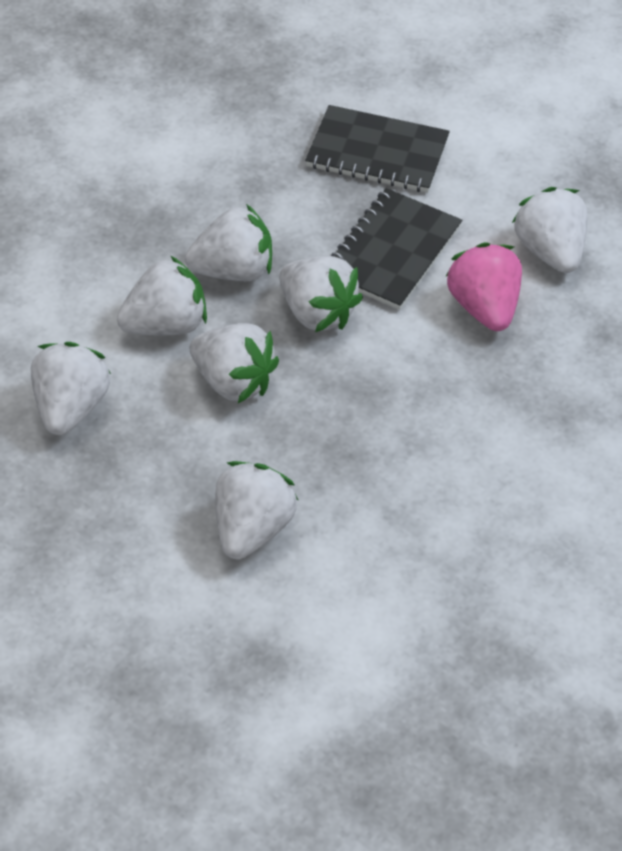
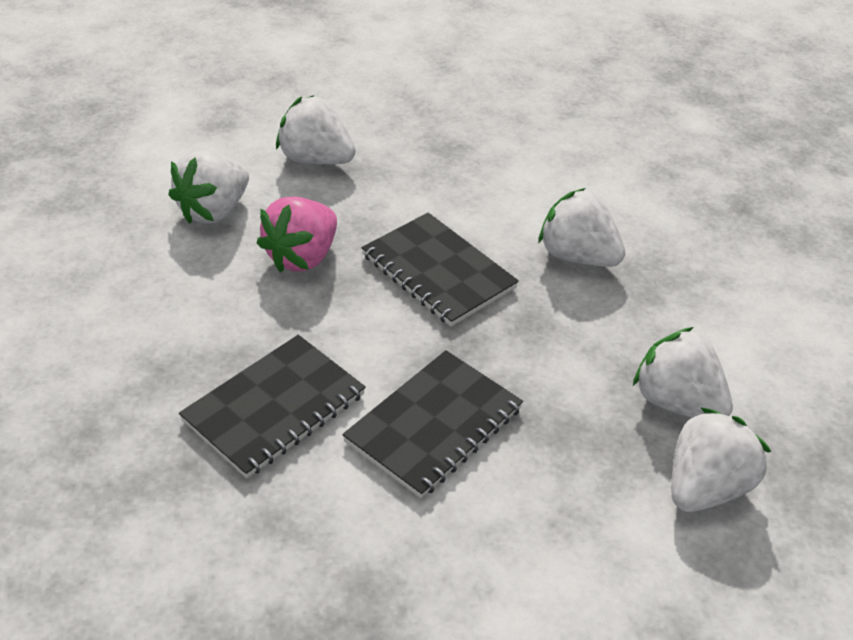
black notebook: 2 -> 3
white strawberry: 7 -> 5

